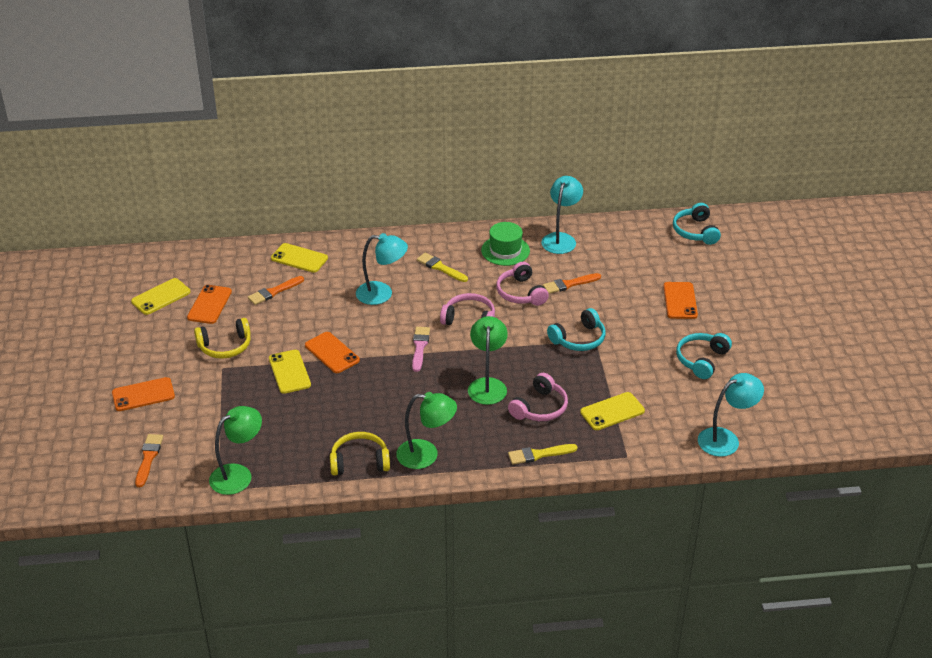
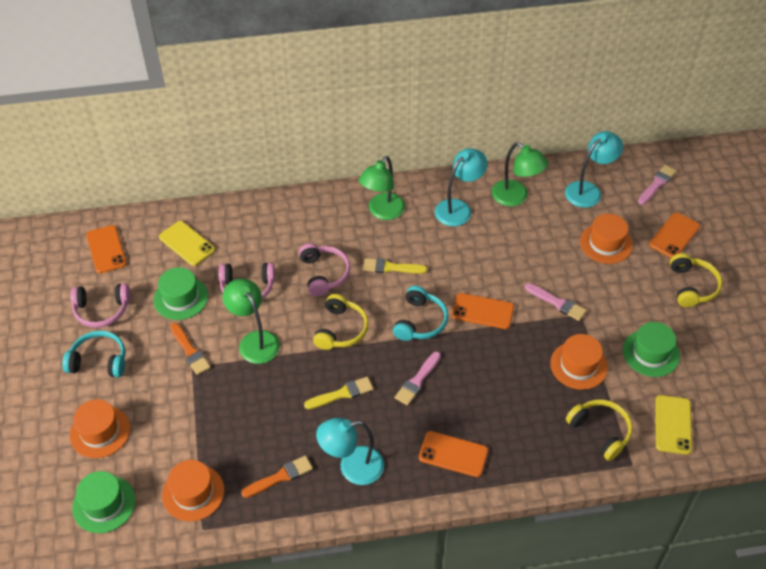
green hat: 1 -> 3
orange brush: 3 -> 2
orange hat: 0 -> 4
pink brush: 1 -> 3
turquoise headphones: 3 -> 2
yellow headphones: 2 -> 3
yellow phone: 4 -> 2

